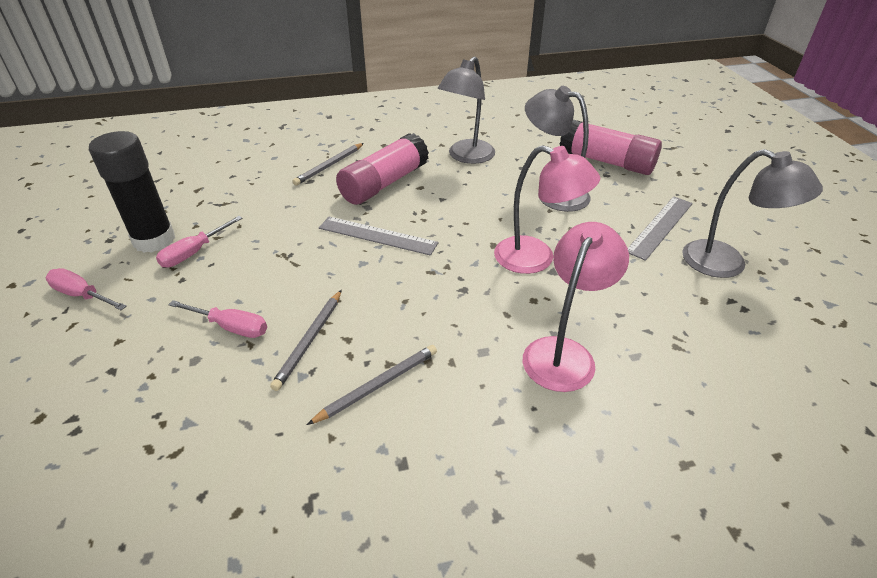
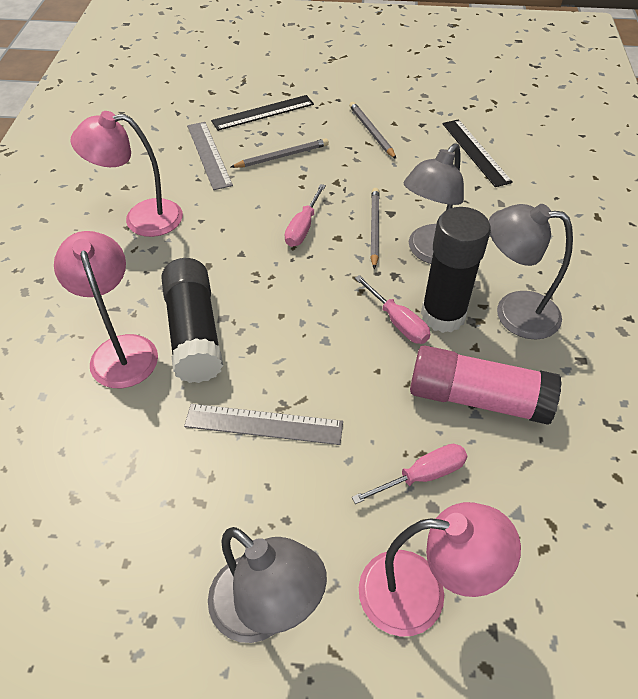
black glue stick: 1 -> 2
black ruler: 0 -> 2
pink glue stick: 2 -> 1
pink lamp: 2 -> 3

